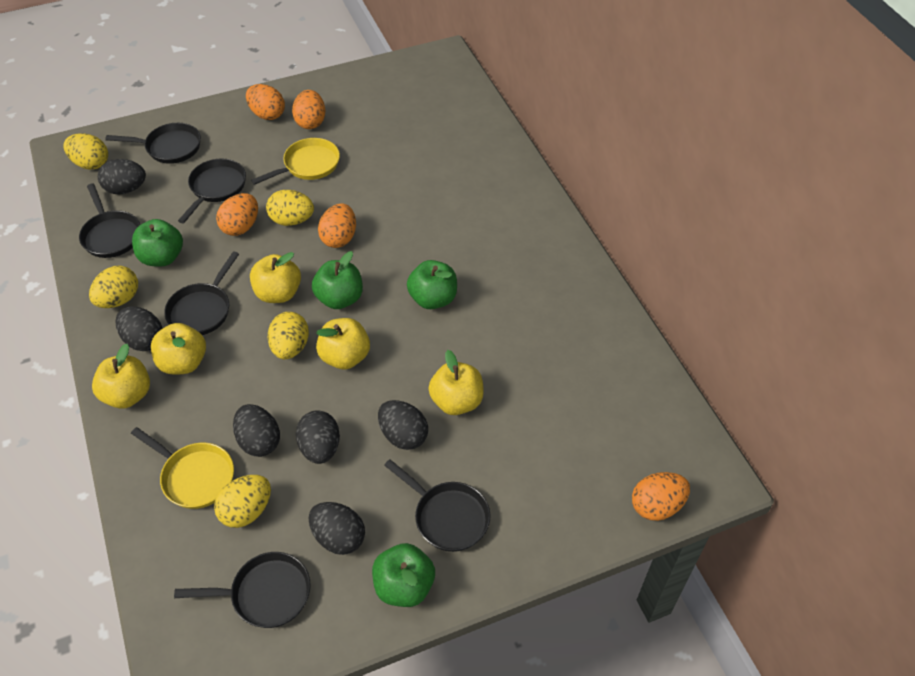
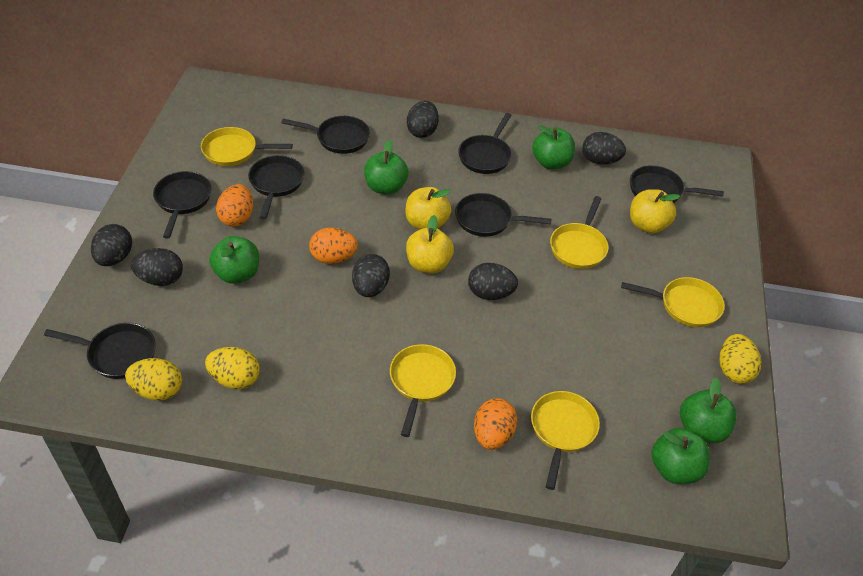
black pan: 6 -> 7
green apple: 4 -> 5
orange egg: 5 -> 3
yellow apple: 5 -> 3
yellow egg: 5 -> 3
yellow pan: 2 -> 5

